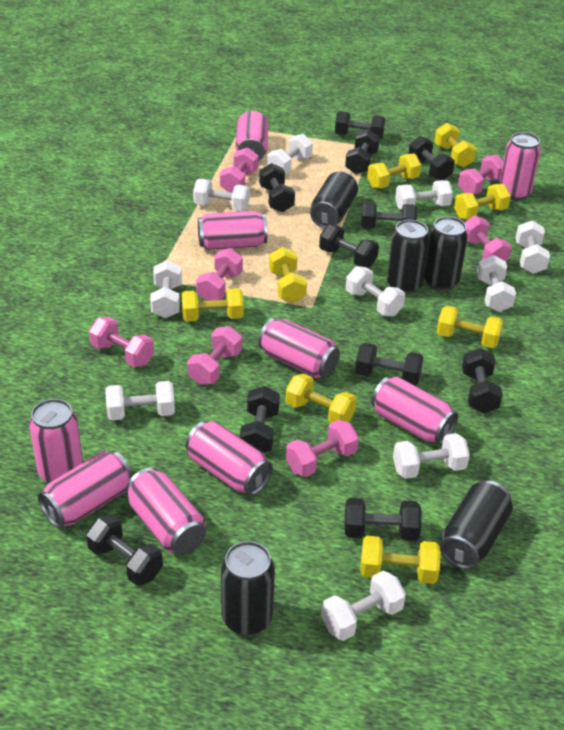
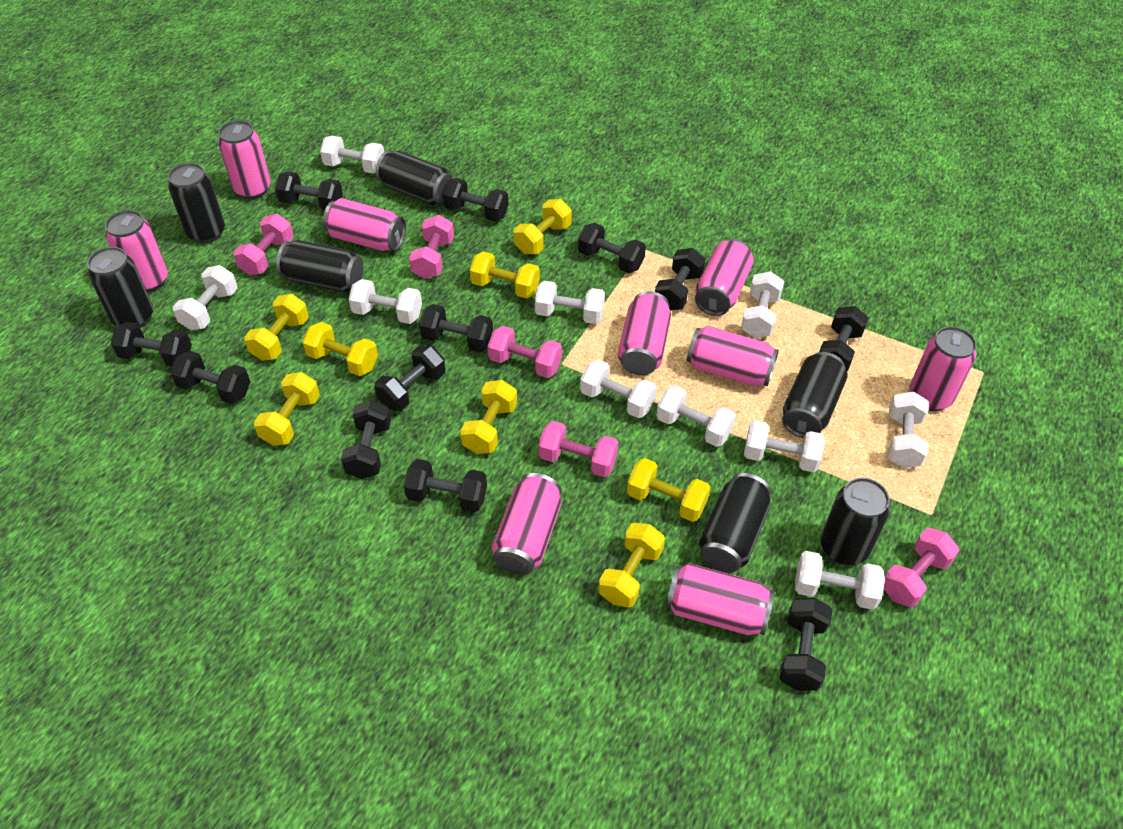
black can: 5 -> 7
black dumbbell: 11 -> 12
pink dumbbell: 7 -> 5

